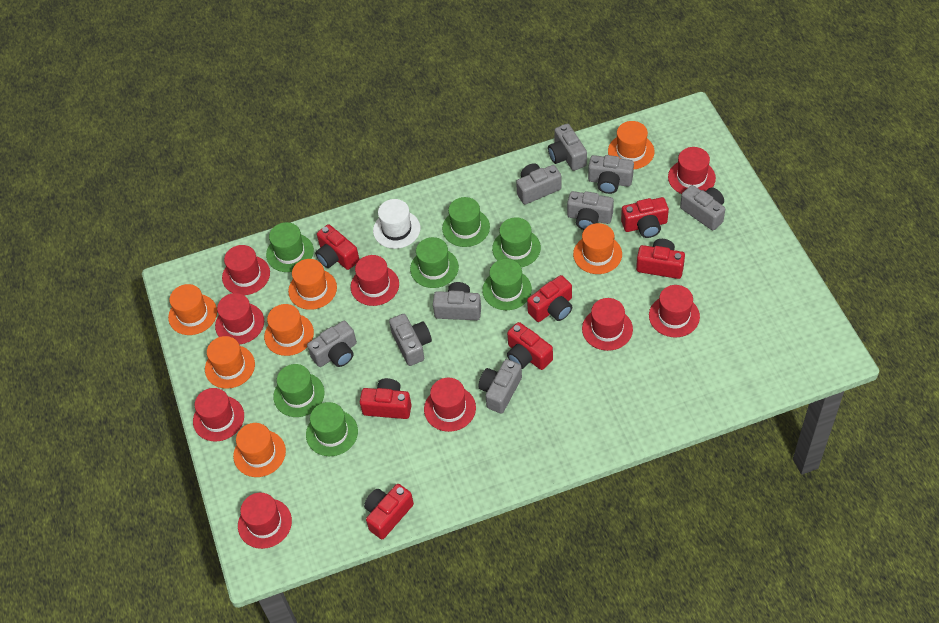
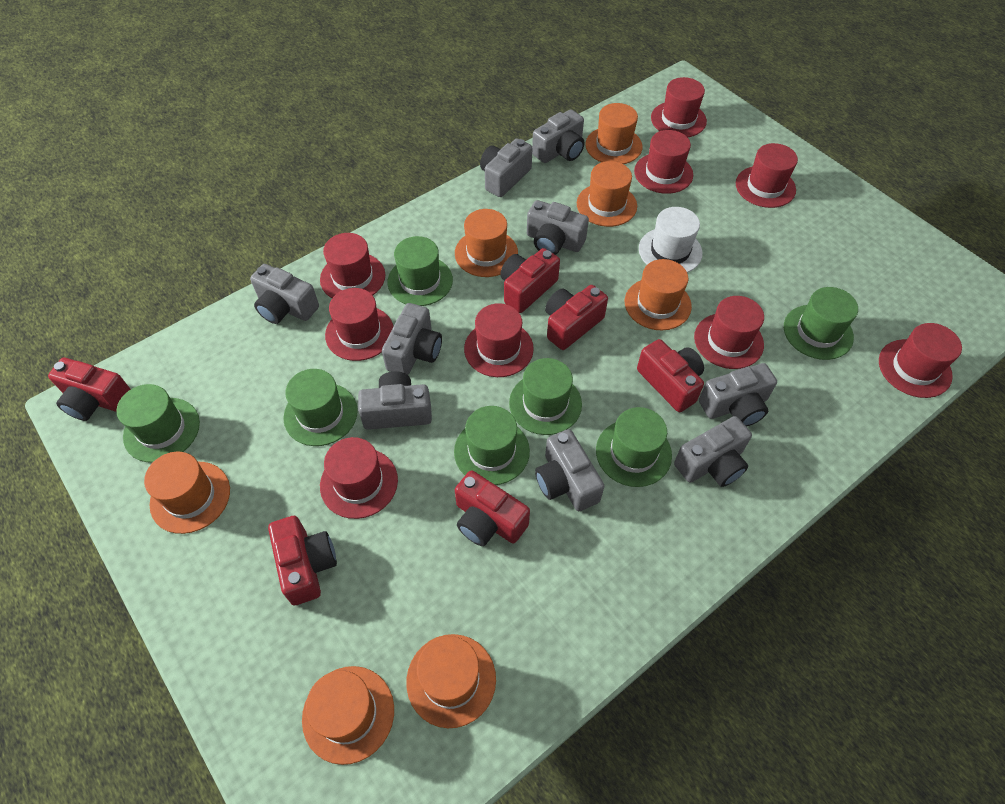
red camera: 7 -> 6

